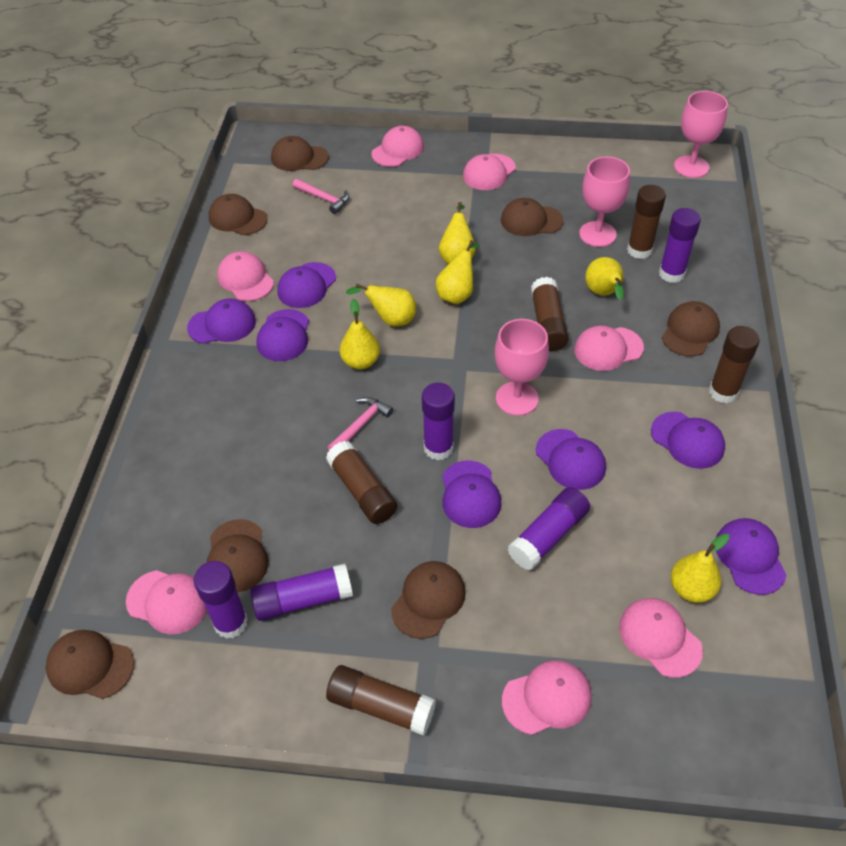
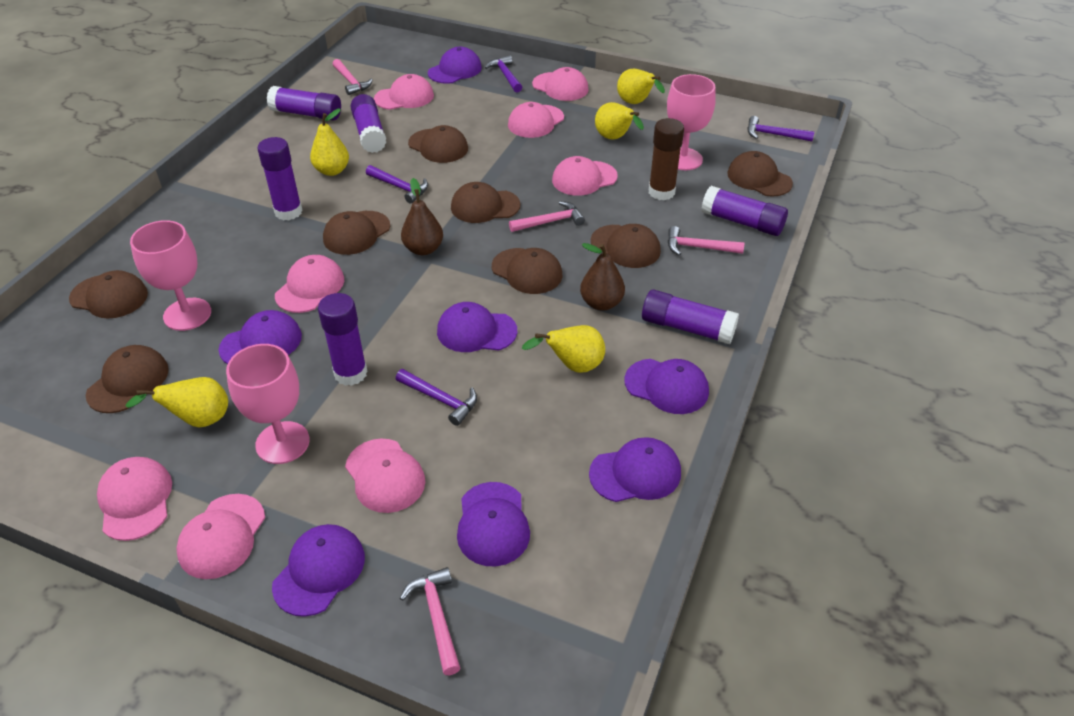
brown cap: 7 -> 8
brown glue stick: 5 -> 1
brown pear: 0 -> 2
pink cap: 7 -> 8
pink hammer: 2 -> 4
purple glue stick: 5 -> 6
purple hammer: 0 -> 4
yellow pear: 6 -> 5

